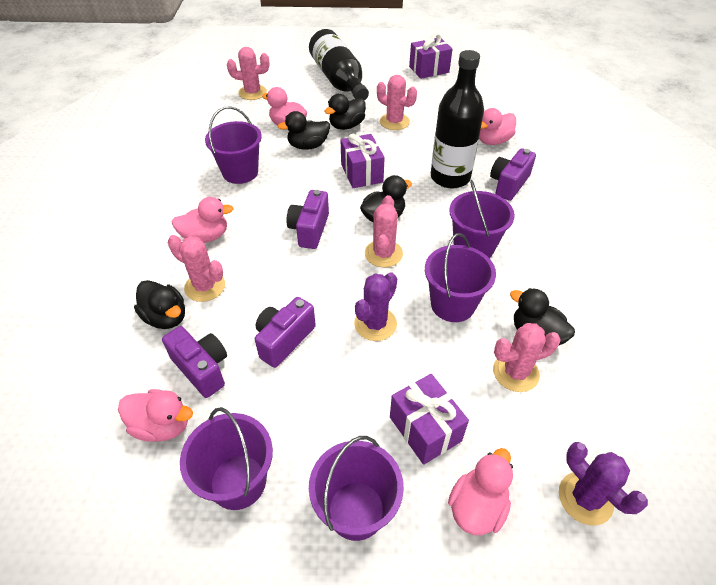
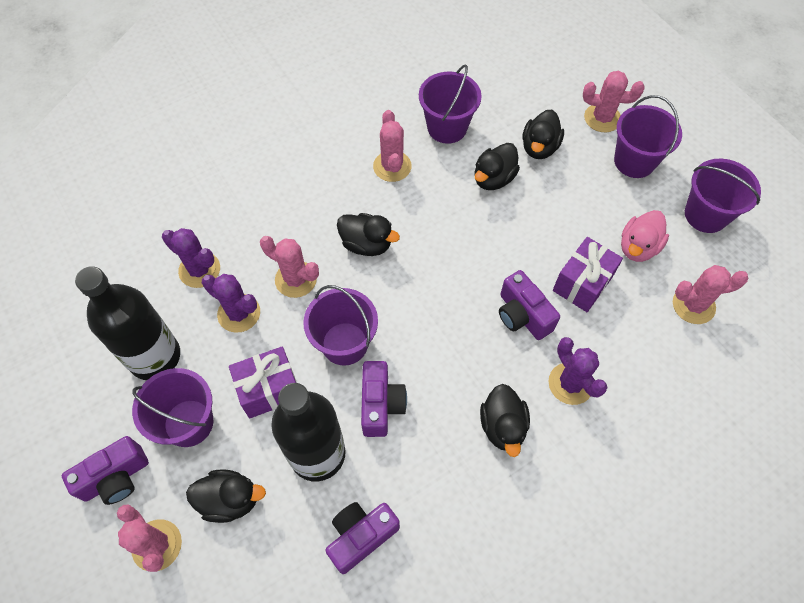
pink duck: 5 -> 1
purple cactus: 2 -> 3
purple gift: 3 -> 2

